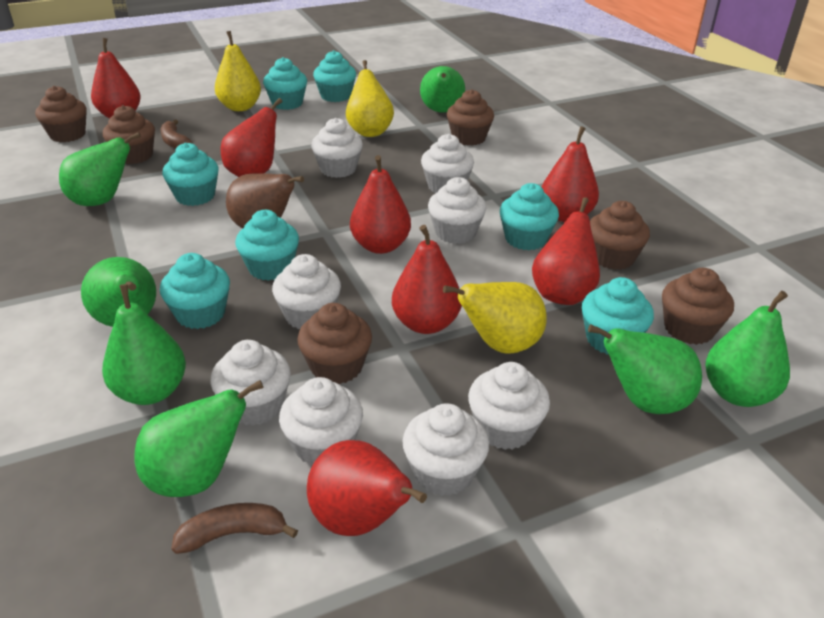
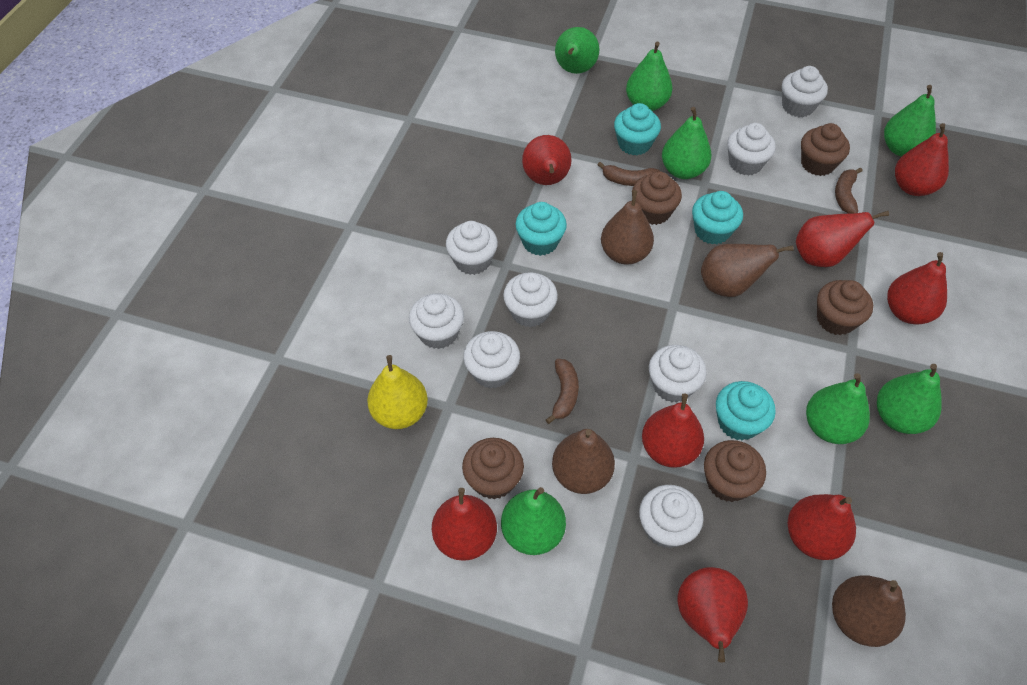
brown banana: 2 -> 3
brown cupcake: 6 -> 5
brown pear: 1 -> 4
red pear: 7 -> 8
turquoise cupcake: 7 -> 4
yellow pear: 3 -> 1

